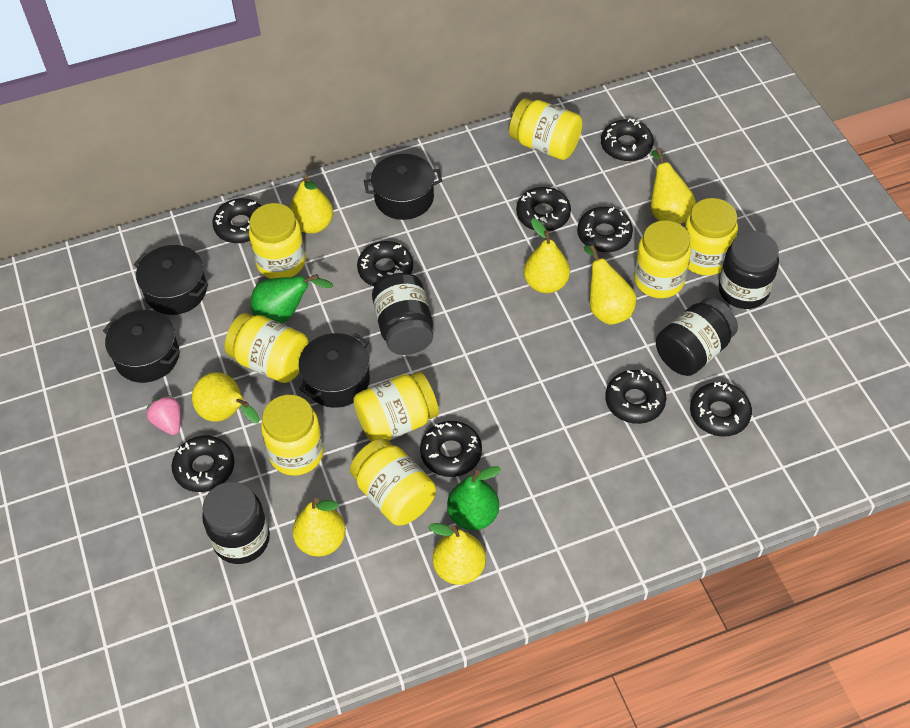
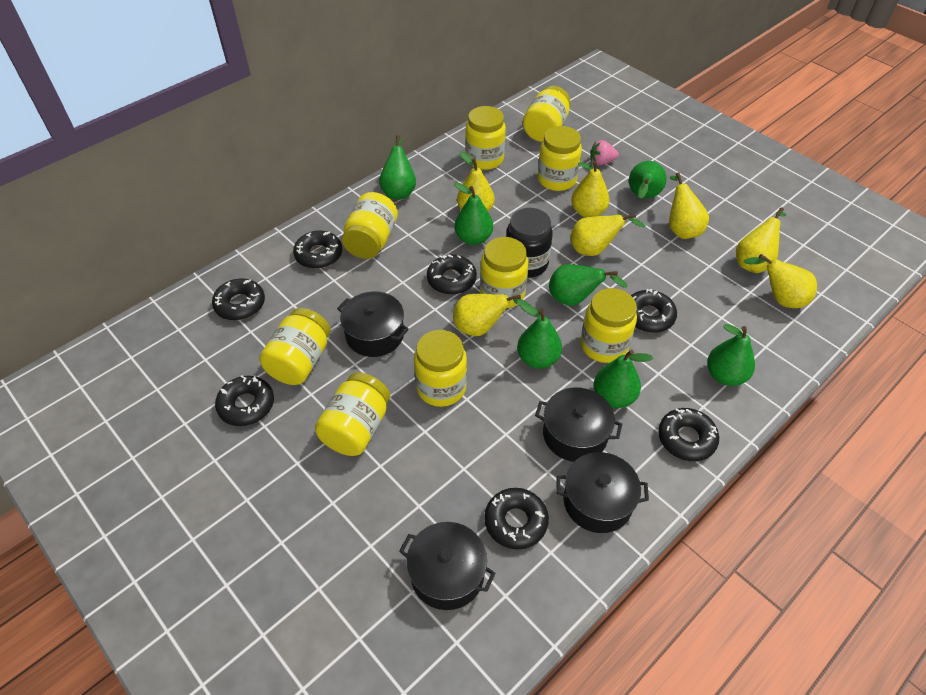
black donut: 9 -> 7
black jar: 4 -> 1
green pear: 2 -> 7
yellow jar: 8 -> 9

